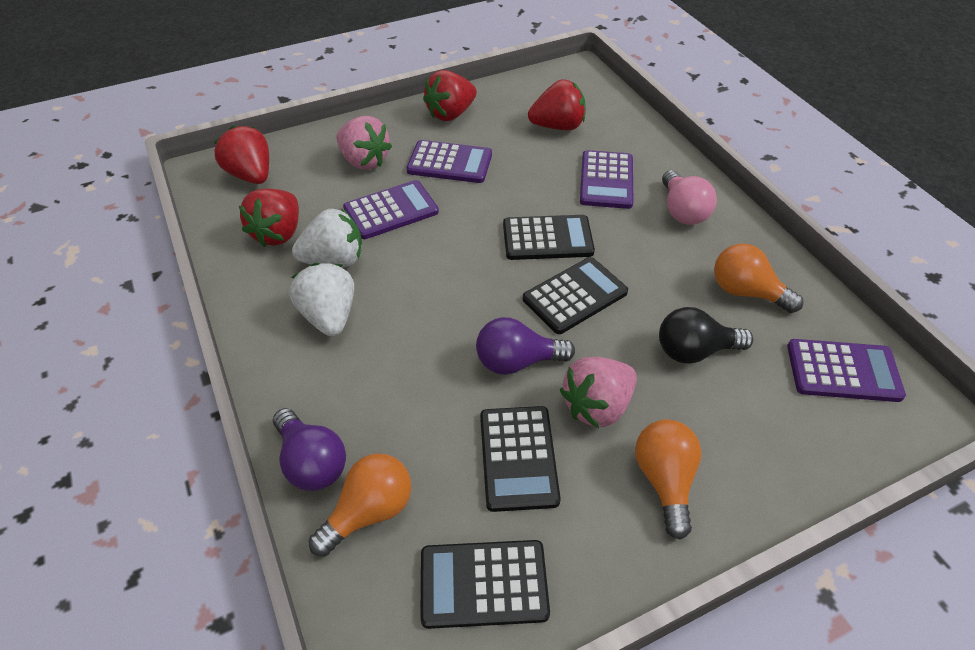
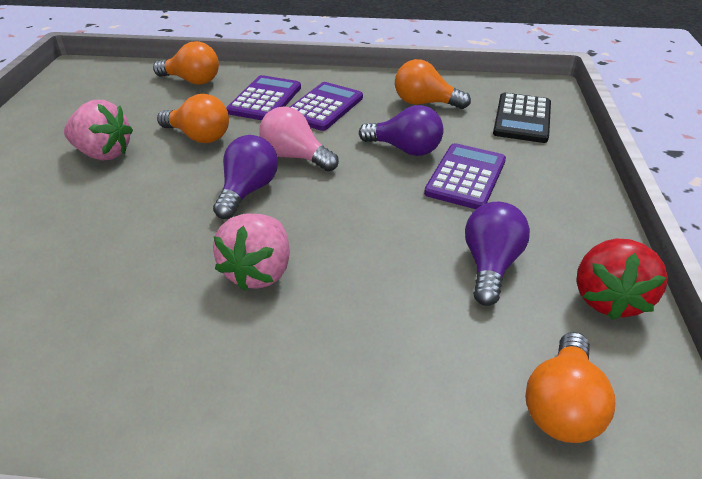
black calculator: 4 -> 1
black light bulb: 1 -> 0
orange light bulb: 3 -> 4
purple calculator: 4 -> 3
purple light bulb: 2 -> 3
red strawberry: 4 -> 1
white strawberry: 2 -> 0

